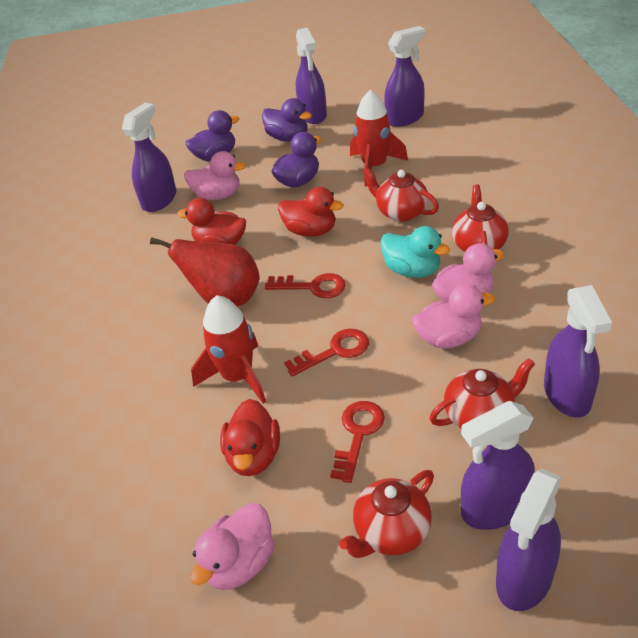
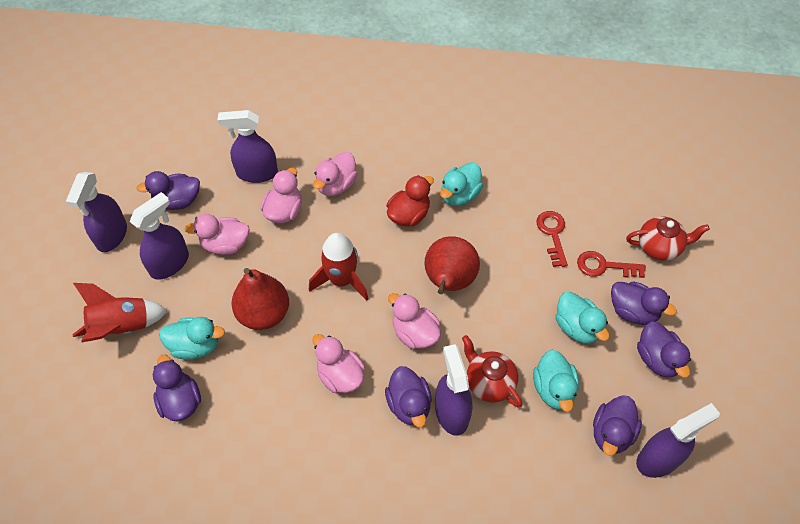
pink duck: 4 -> 5
purple duck: 3 -> 6
purple spray bottle: 6 -> 5
red duck: 3 -> 1
red key: 3 -> 2
red pear: 1 -> 2
red teapot: 4 -> 2
turquoise duck: 1 -> 4

